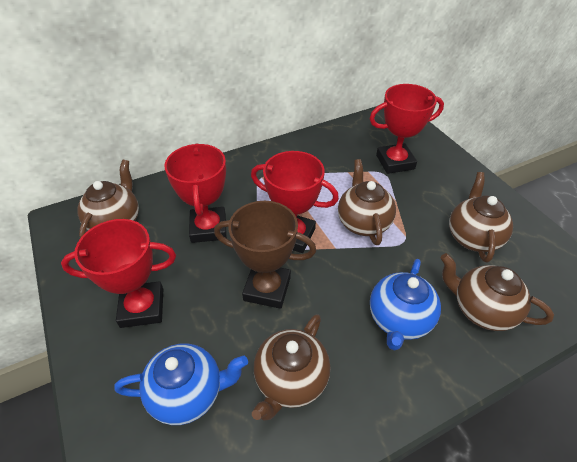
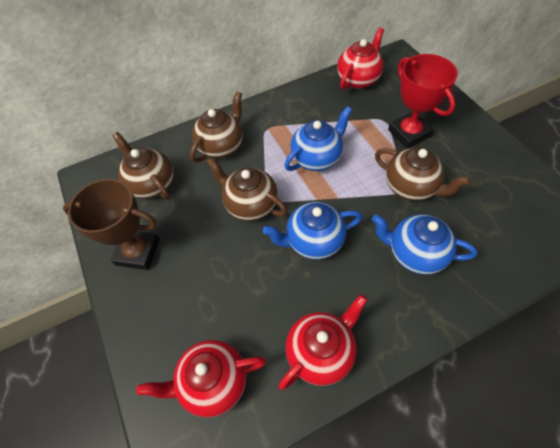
blue teapot: 2 -> 3
brown teapot: 5 -> 4
red teapot: 0 -> 3
red trophy: 4 -> 1

